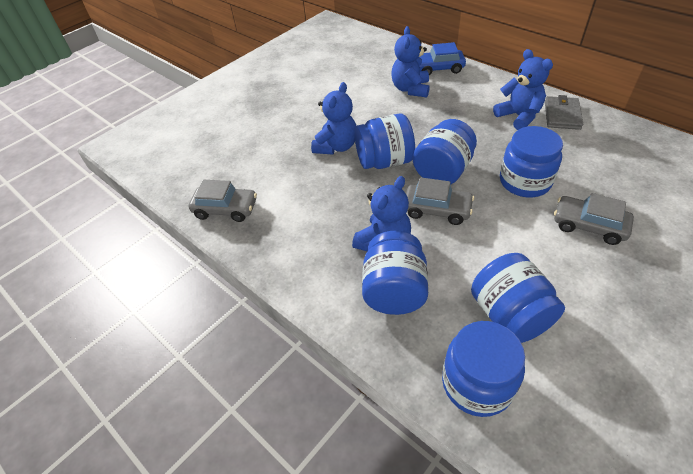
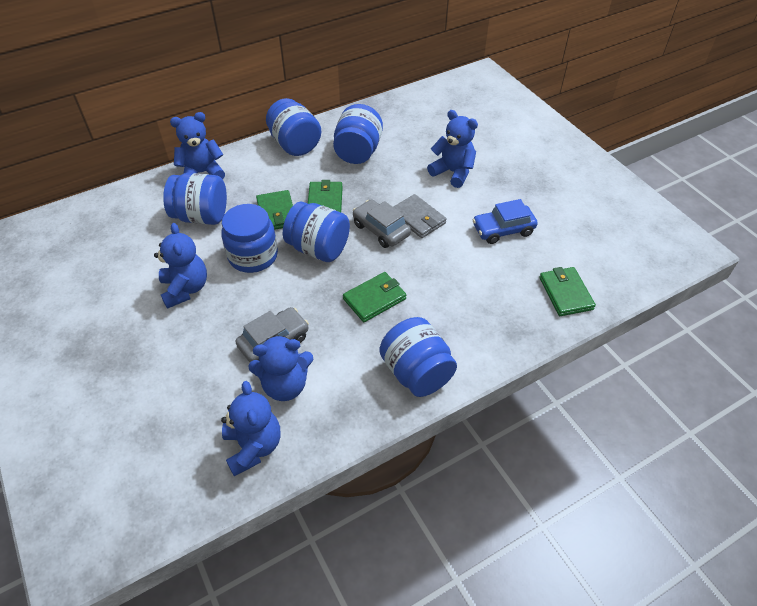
blue teddy bear: 4 -> 5
green wallet: 0 -> 4
grey car: 3 -> 2

